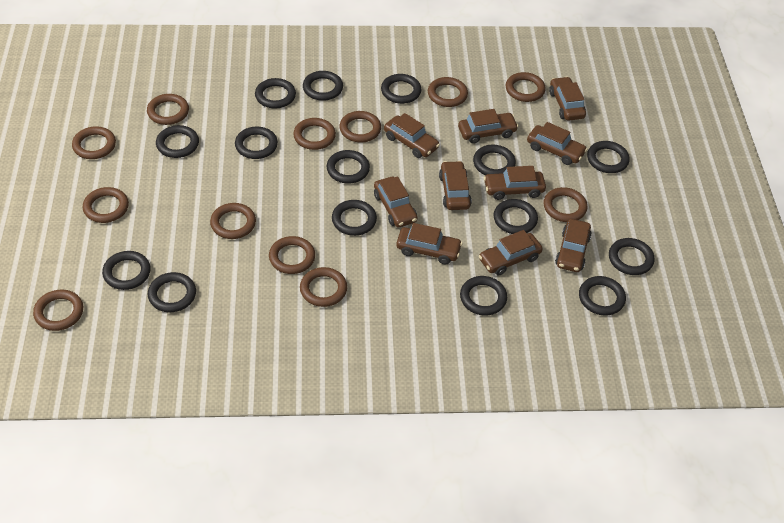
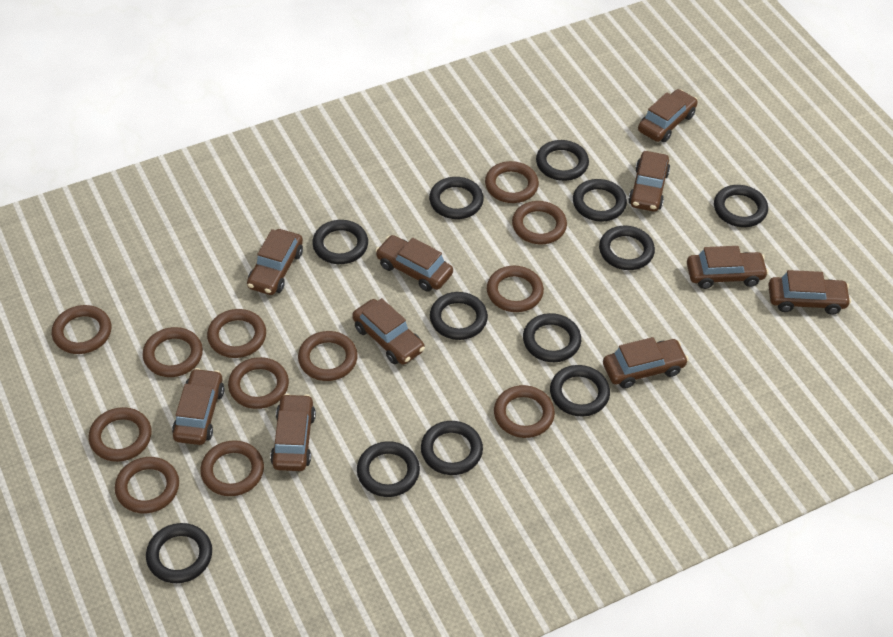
black ring: 15 -> 12

